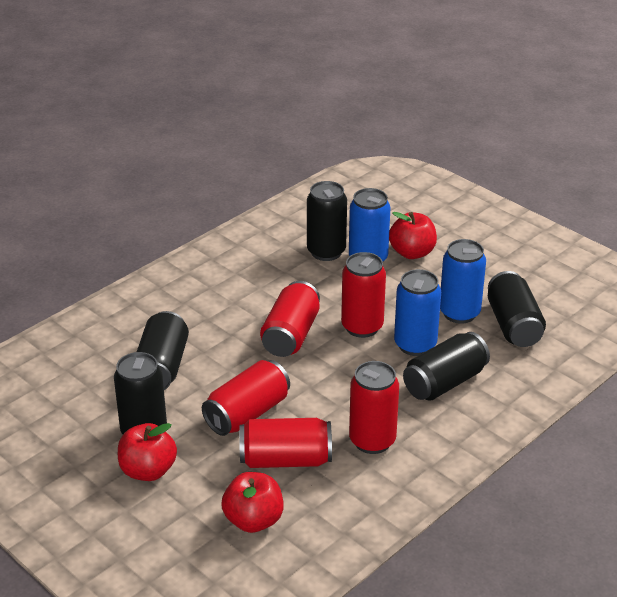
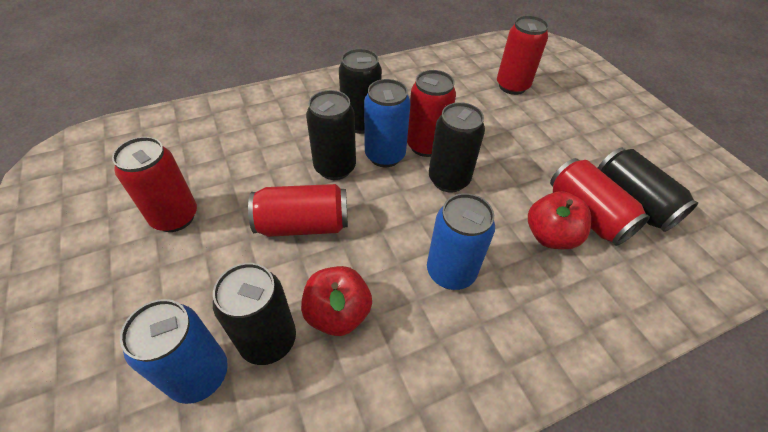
red apple: 3 -> 2

